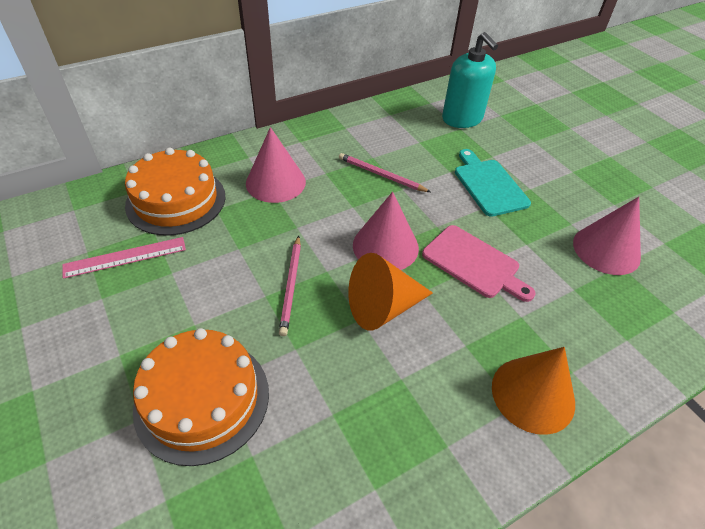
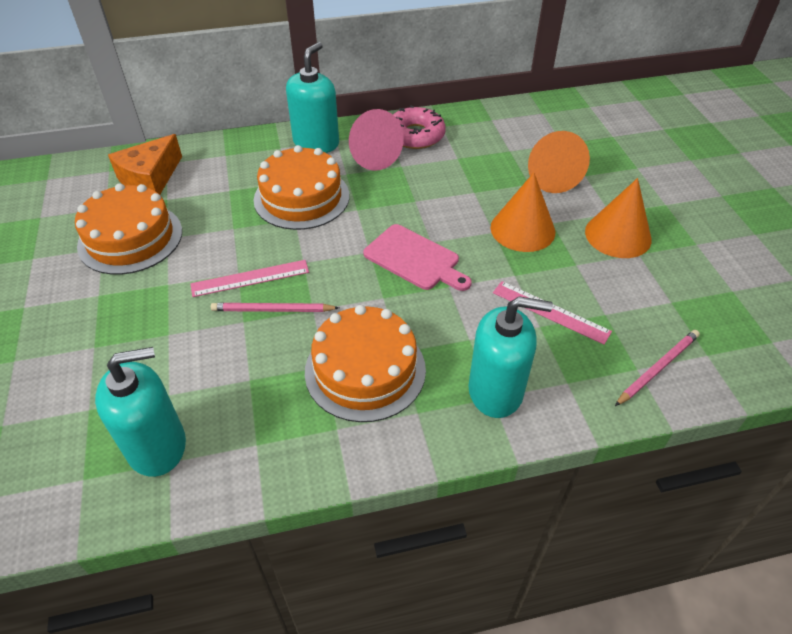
orange cake: 2 -> 3
orange cheese: 0 -> 1
orange cone: 2 -> 3
pink cone: 3 -> 1
pink donut: 0 -> 1
pink ruler: 1 -> 2
turquoise cutting board: 1 -> 0
turquoise soap dispenser: 1 -> 3

